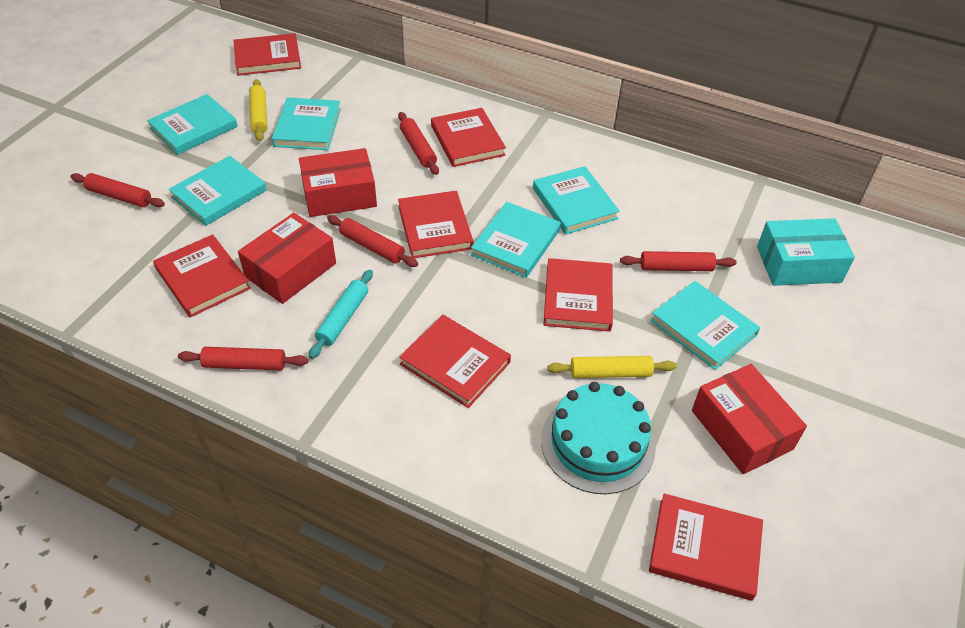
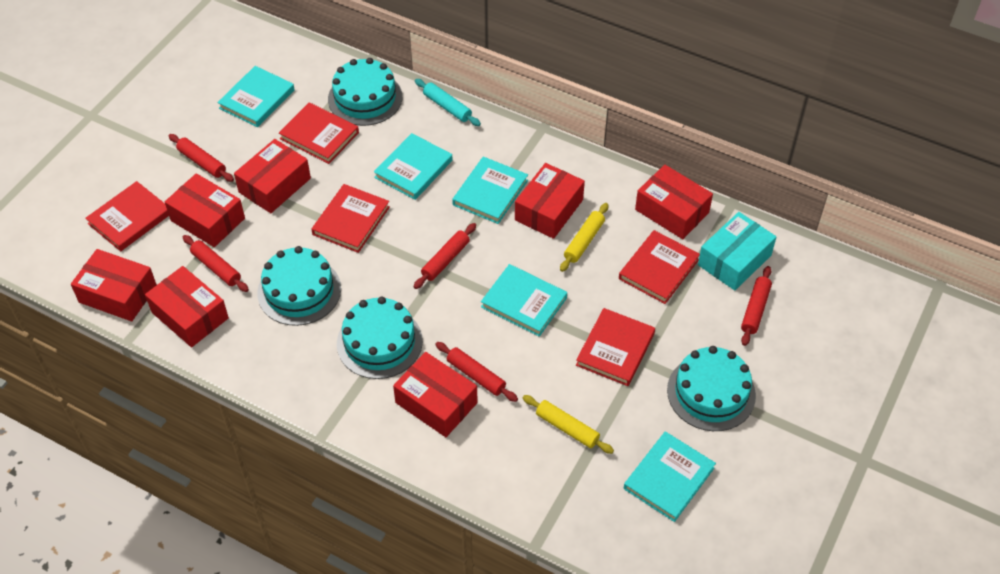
red book: 7 -> 5
red box: 3 -> 7
turquoise book: 6 -> 5
turquoise cake: 1 -> 4

